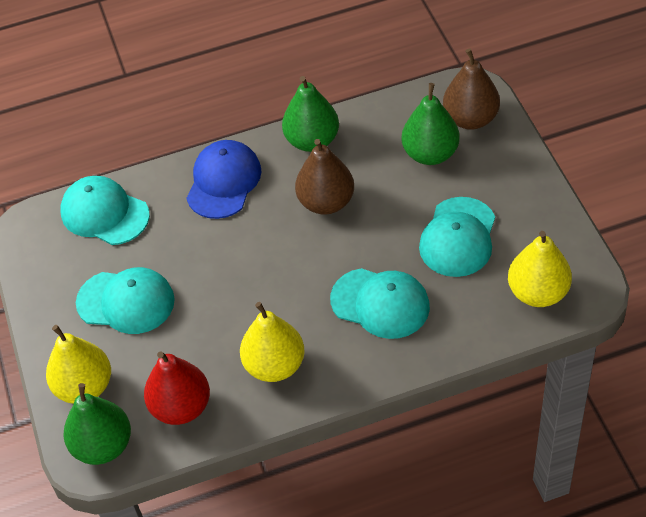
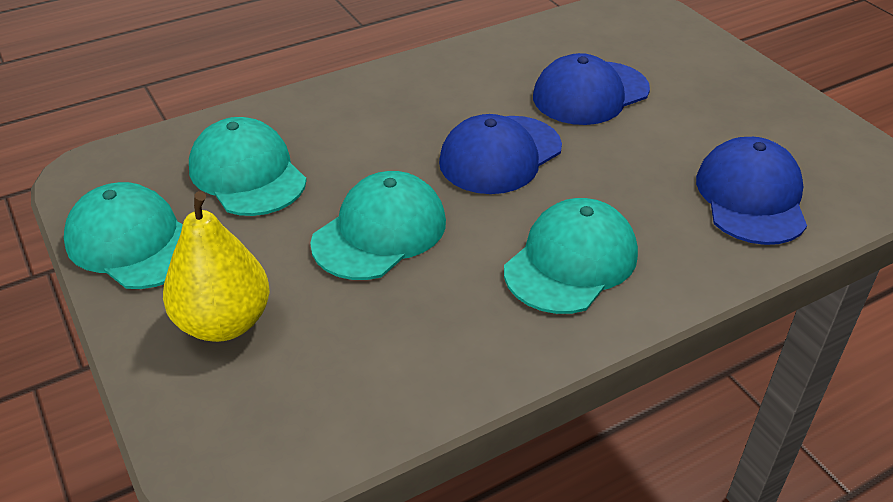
blue cap: 1 -> 3
brown pear: 2 -> 0
green pear: 3 -> 0
red pear: 1 -> 0
yellow pear: 3 -> 1

